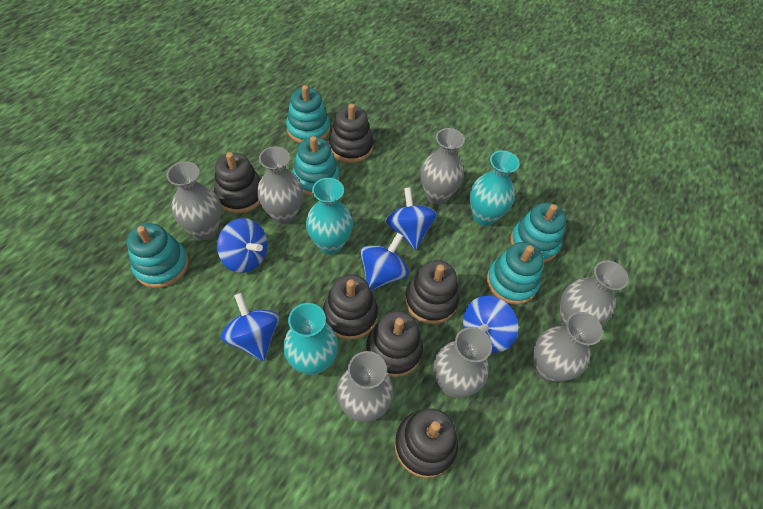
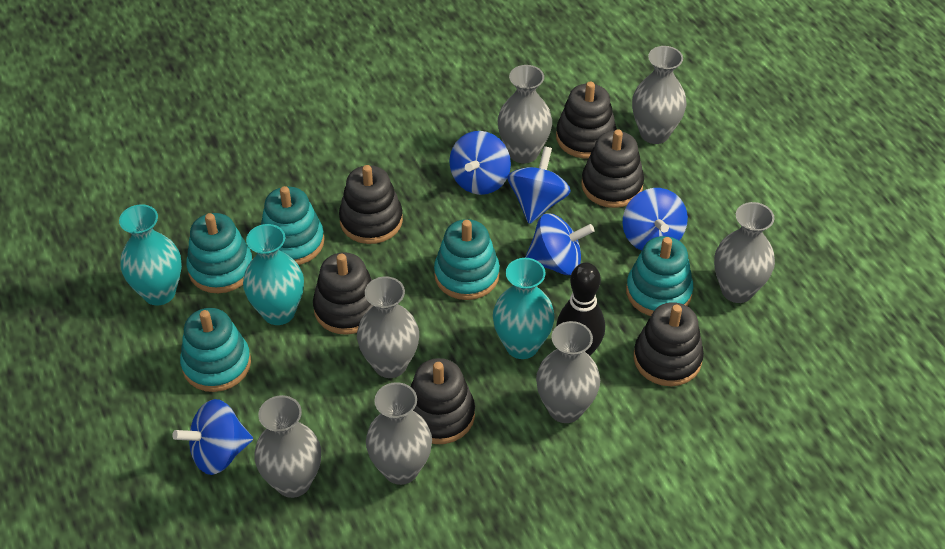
black bowling pin: 0 -> 1

